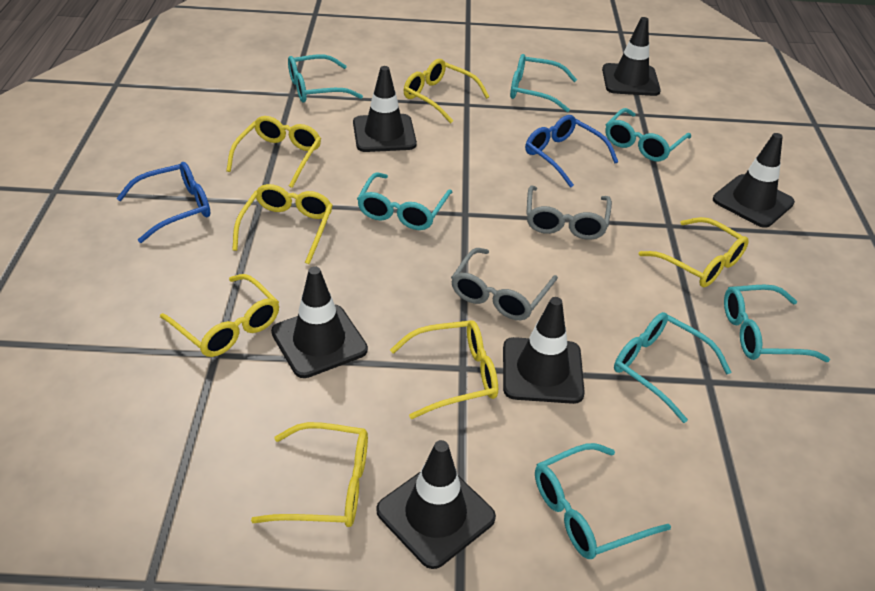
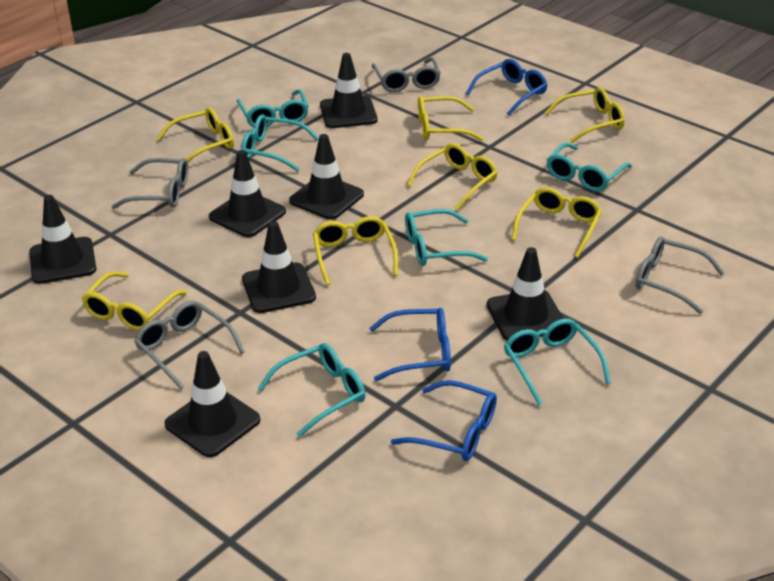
black traffic cone: 6 -> 7
blue glasses: 2 -> 3
grey glasses: 2 -> 4
turquoise glasses: 7 -> 6

